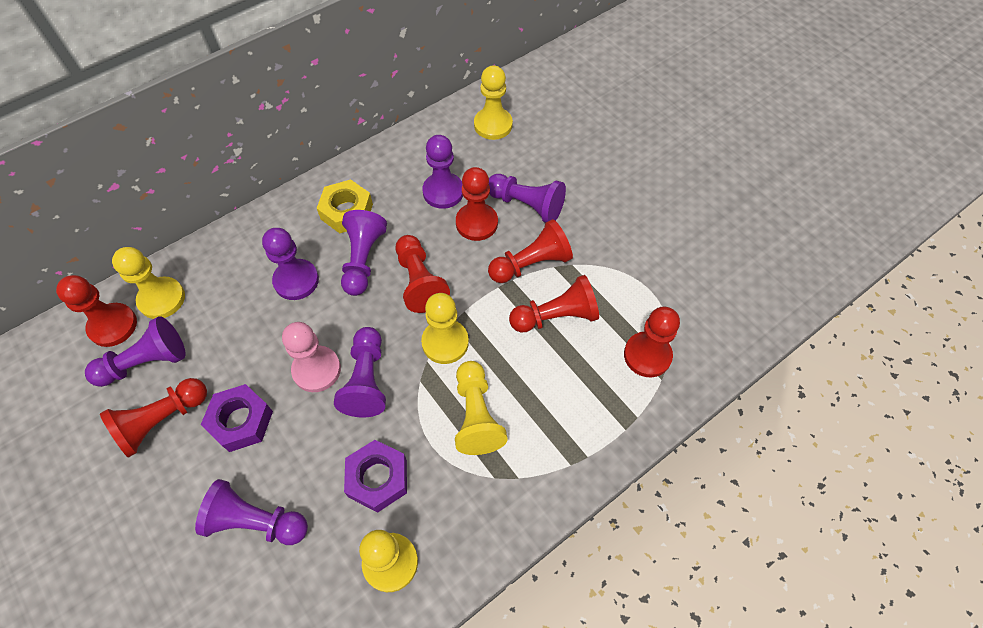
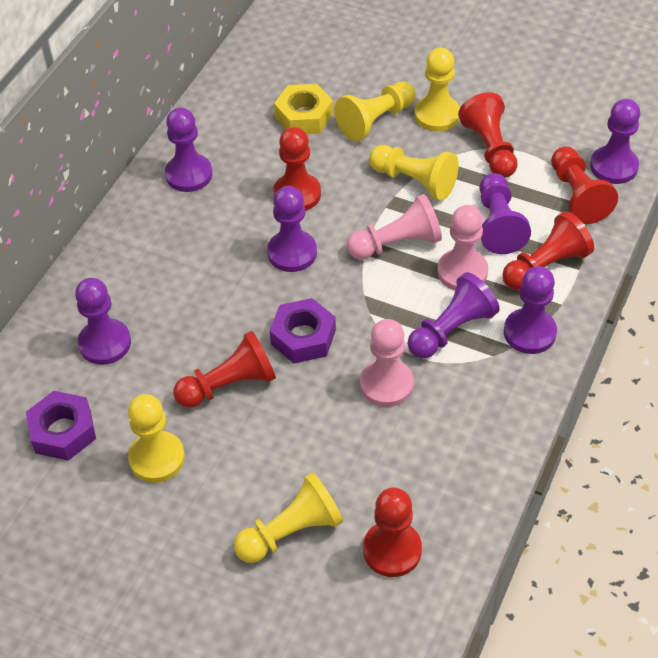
pink pawn: 1 -> 3
red pawn: 7 -> 6

